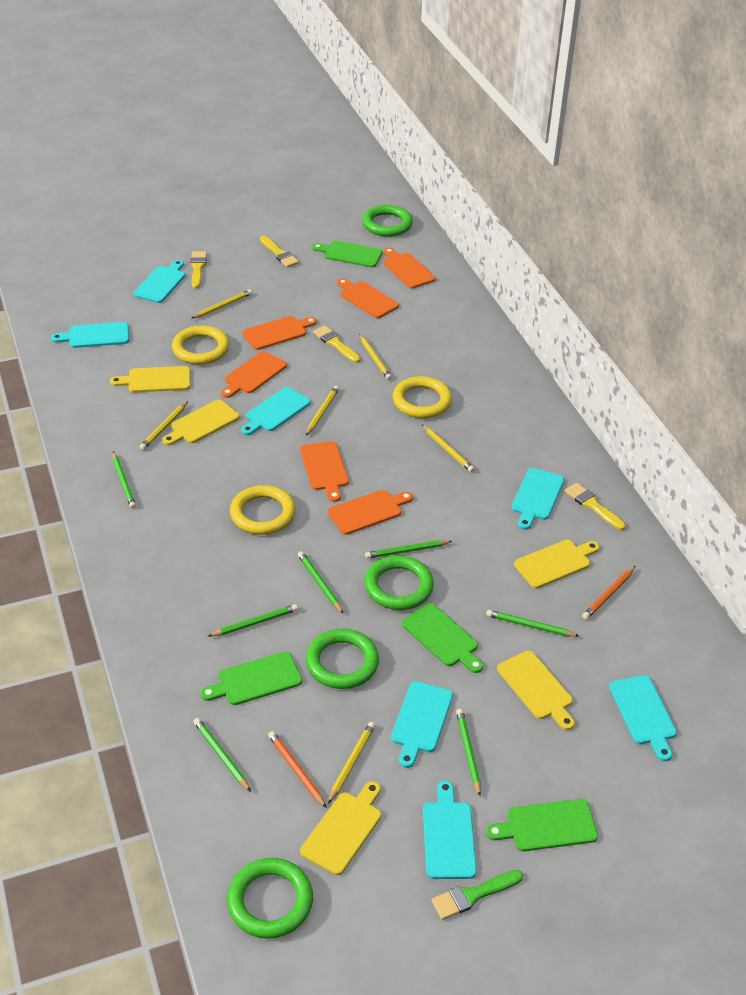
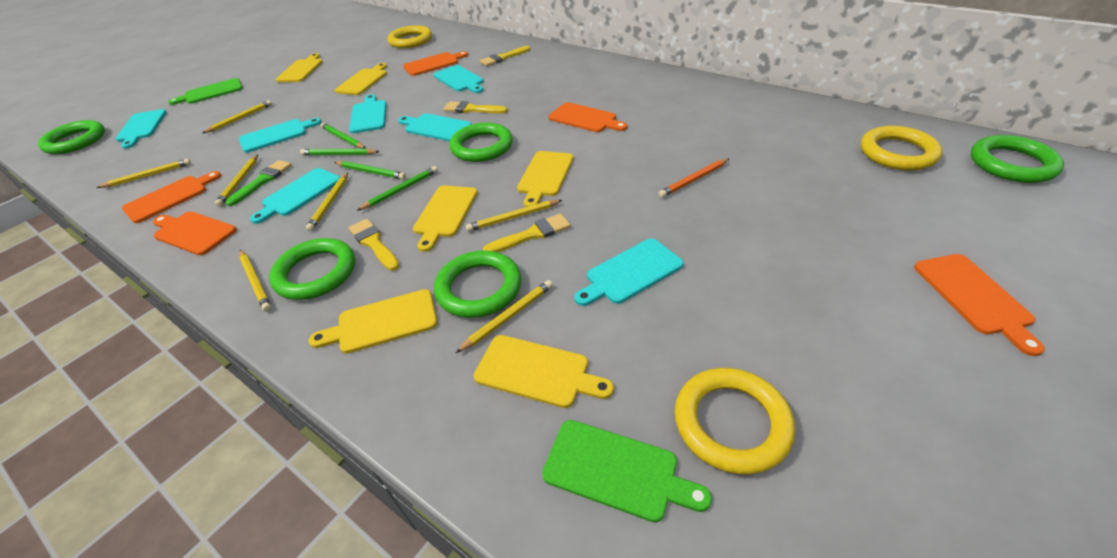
green cutting board: 4 -> 2
green pencil: 7 -> 4
green ring: 4 -> 5
orange cutting board: 6 -> 5
orange pencil: 2 -> 1
yellow cutting board: 5 -> 6
yellow pencil: 6 -> 7

